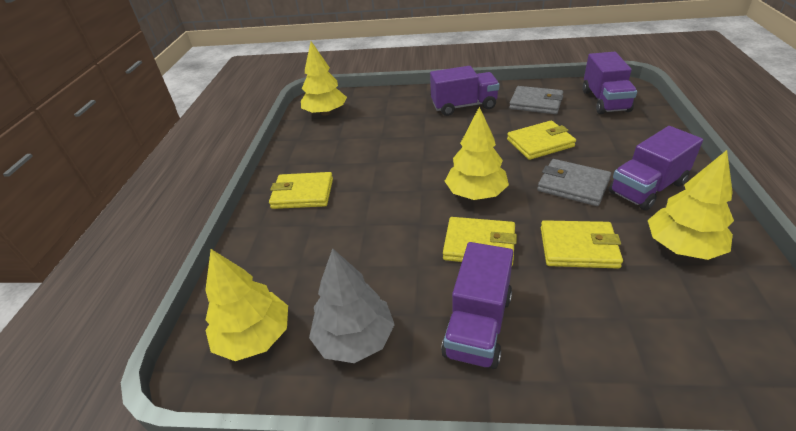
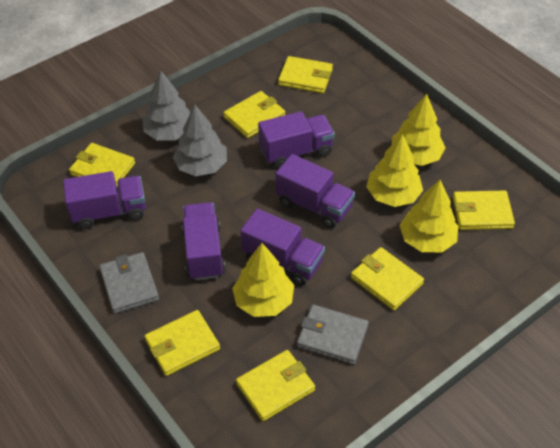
grey tree: 1 -> 2
purple truck: 4 -> 5
yellow wallet: 4 -> 7

